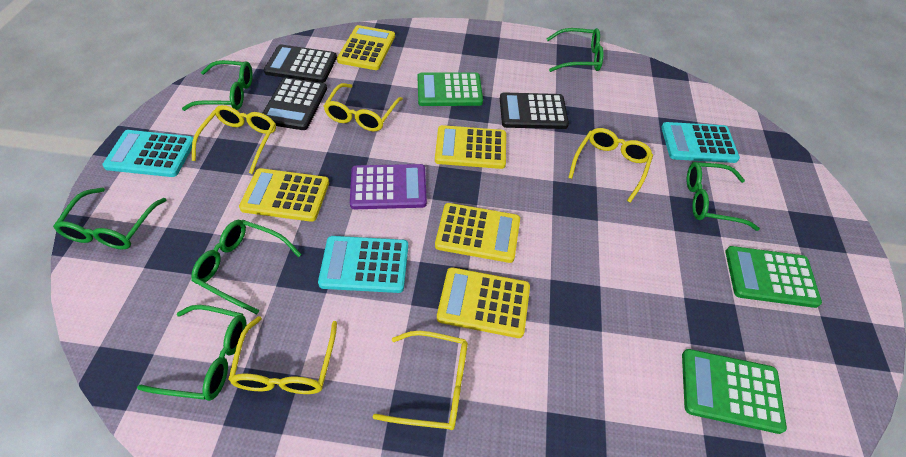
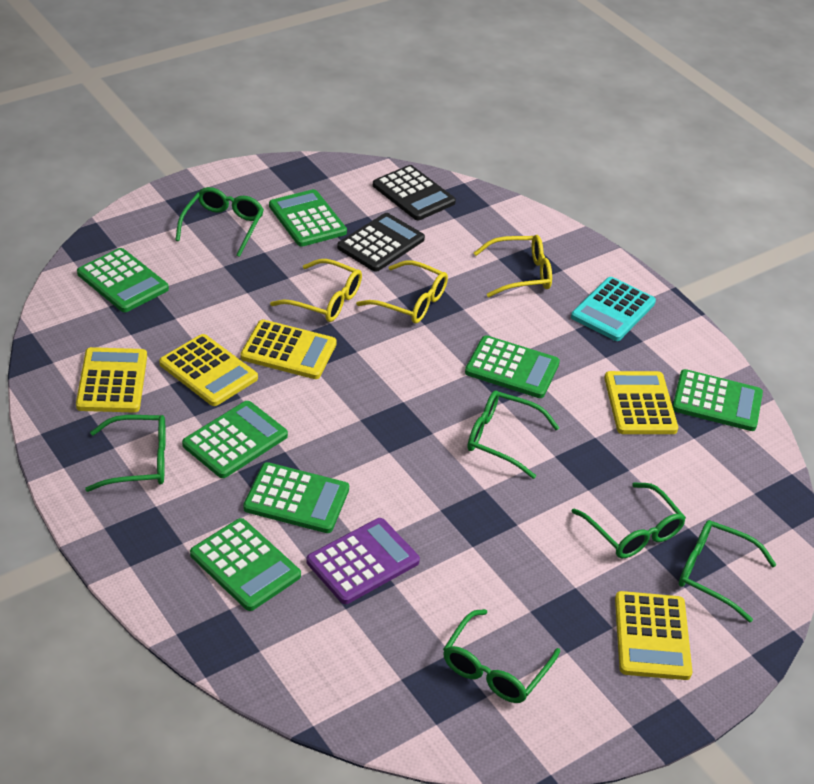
black calculator: 3 -> 2
green calculator: 3 -> 7
turquoise calculator: 3 -> 1
yellow glasses: 5 -> 3

